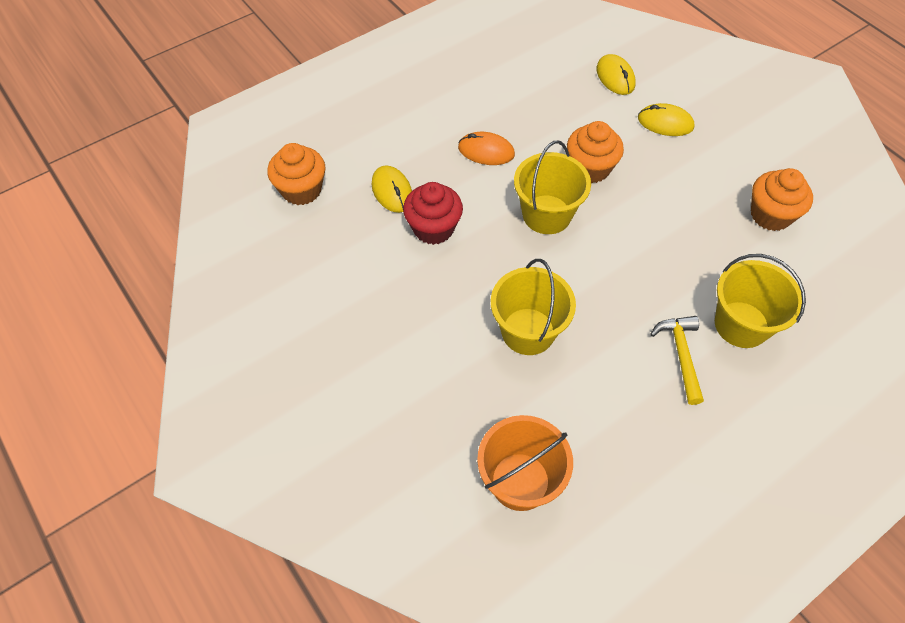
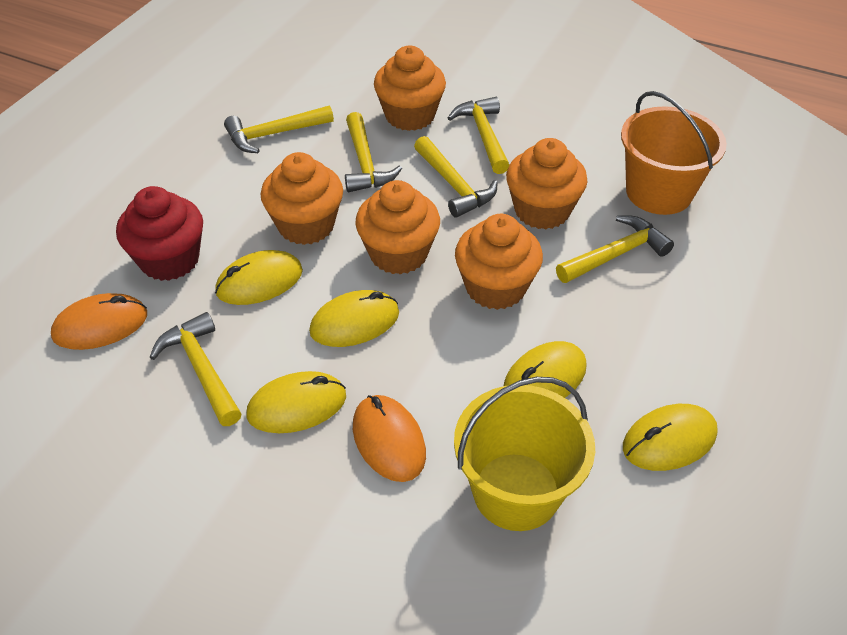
orange cupcake: 3 -> 5
orange mouse: 1 -> 2
yellow bucket: 3 -> 1
yellow hammer: 1 -> 6
yellow mouse: 3 -> 5

